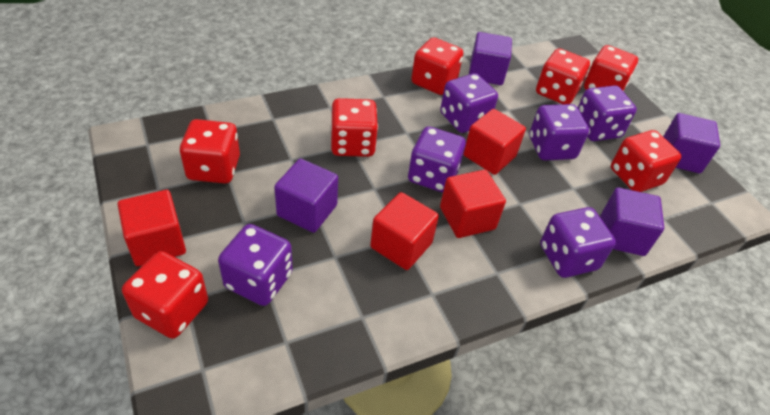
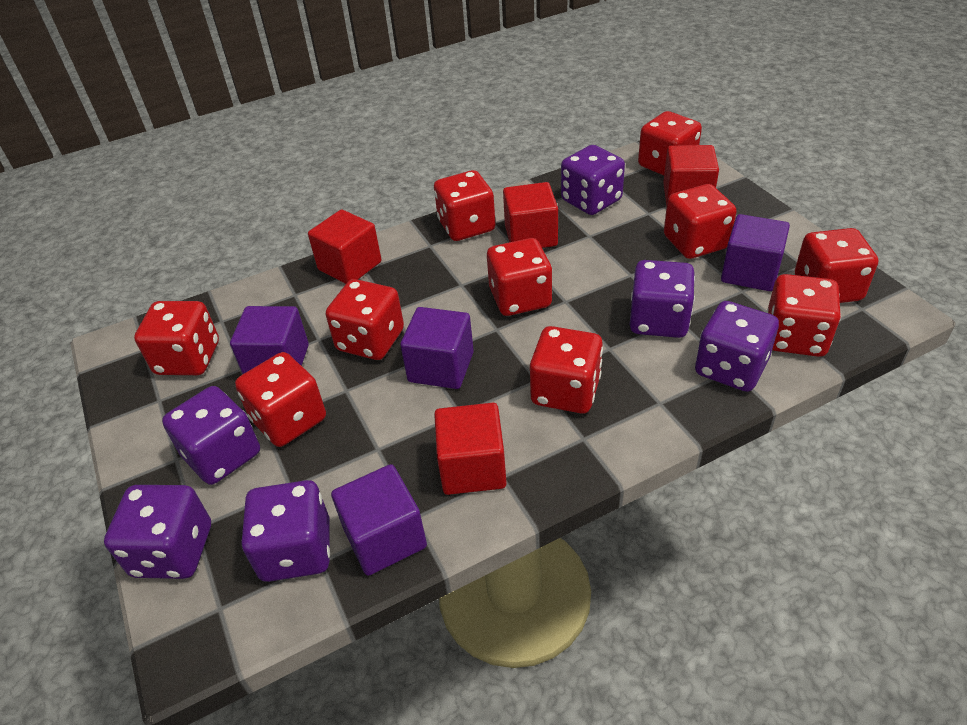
red dice: 7 -> 10

